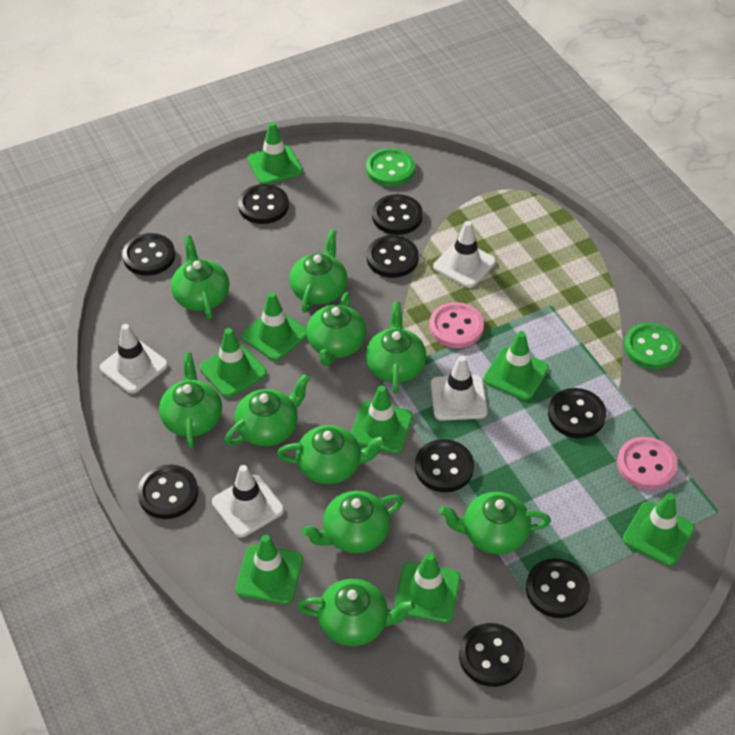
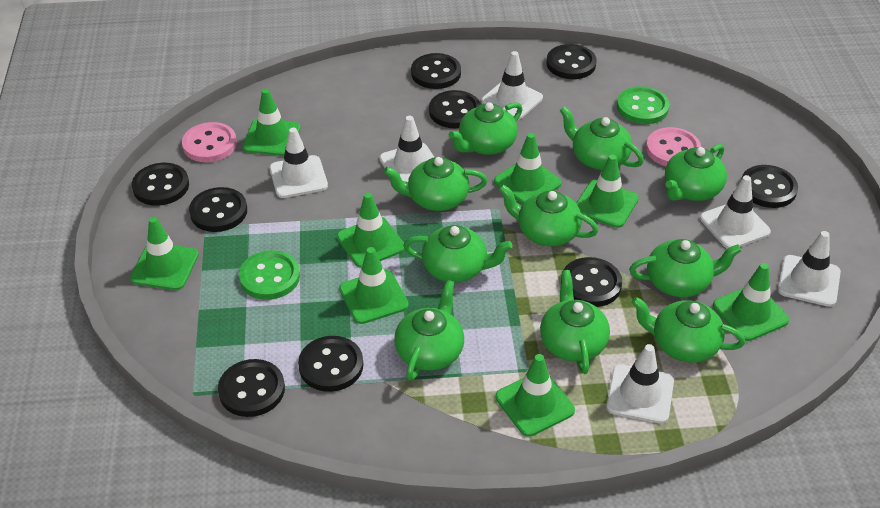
white traffic cone: 4 -> 6

